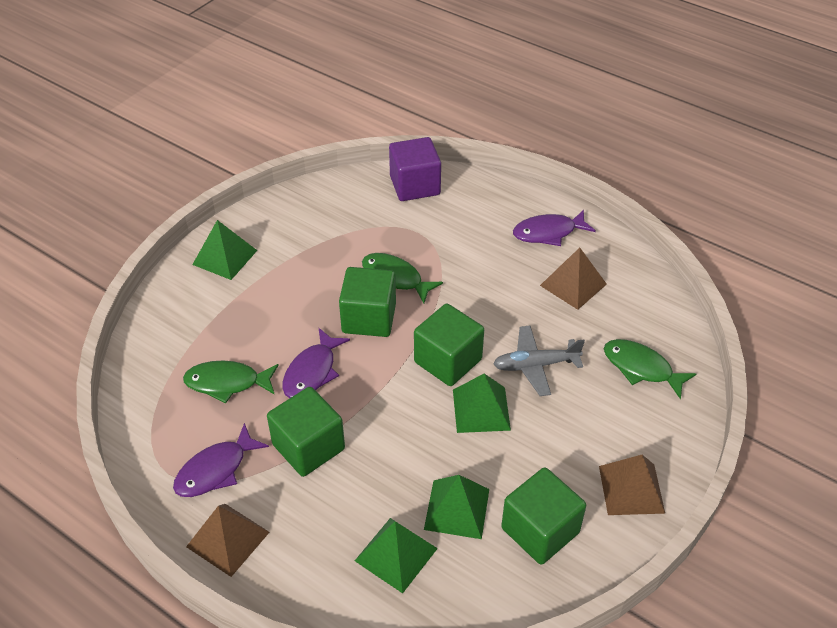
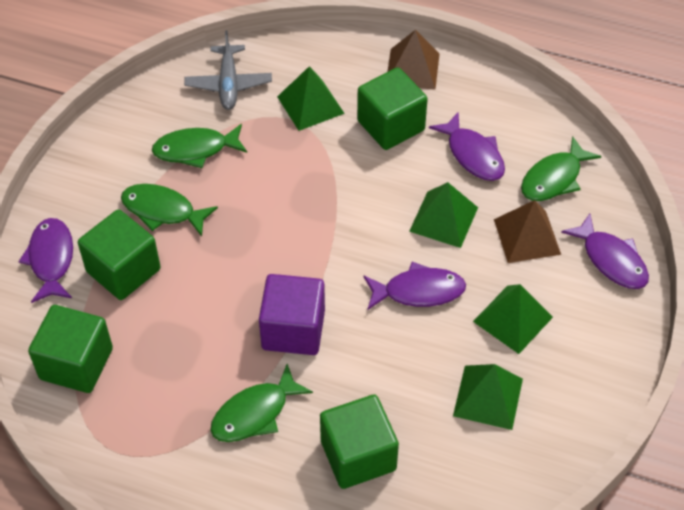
brown pyramid: 3 -> 2
green fish: 3 -> 4
purple fish: 3 -> 4

